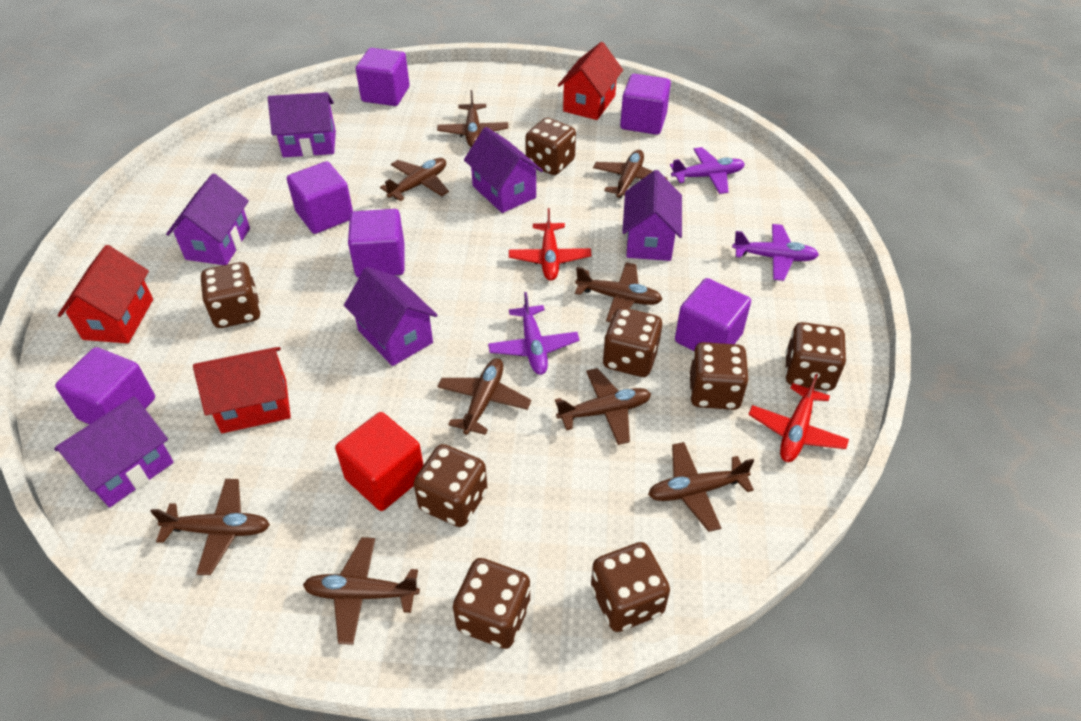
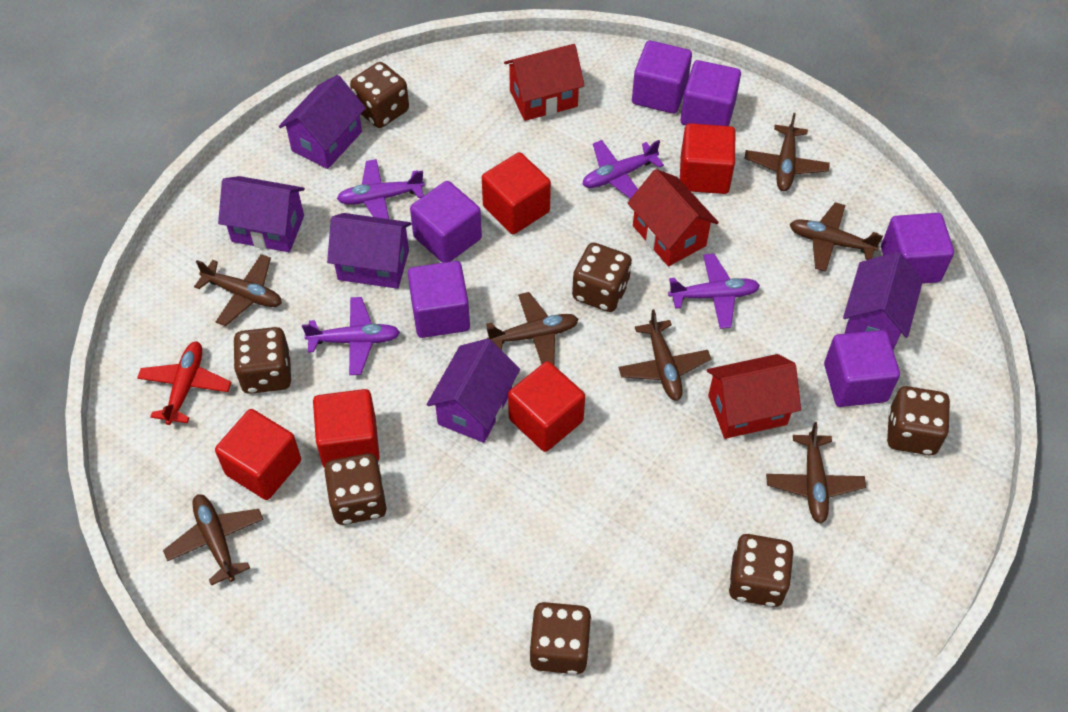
brown dice: 8 -> 7
brown plane: 9 -> 7
purple house: 6 -> 5
purple plane: 3 -> 4
red cube: 1 -> 5
red plane: 2 -> 1

